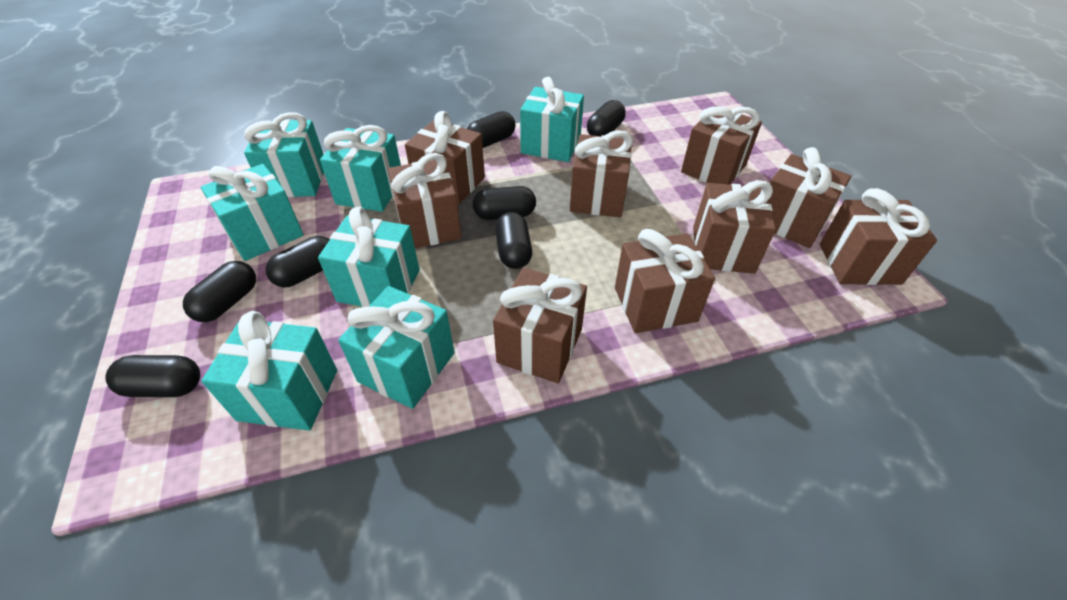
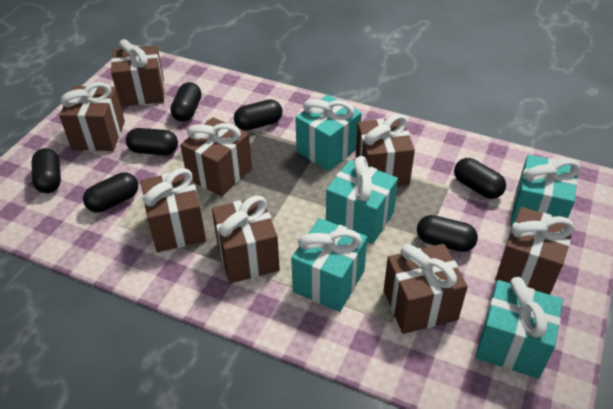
brown gift: 9 -> 8
turquoise gift: 7 -> 5

